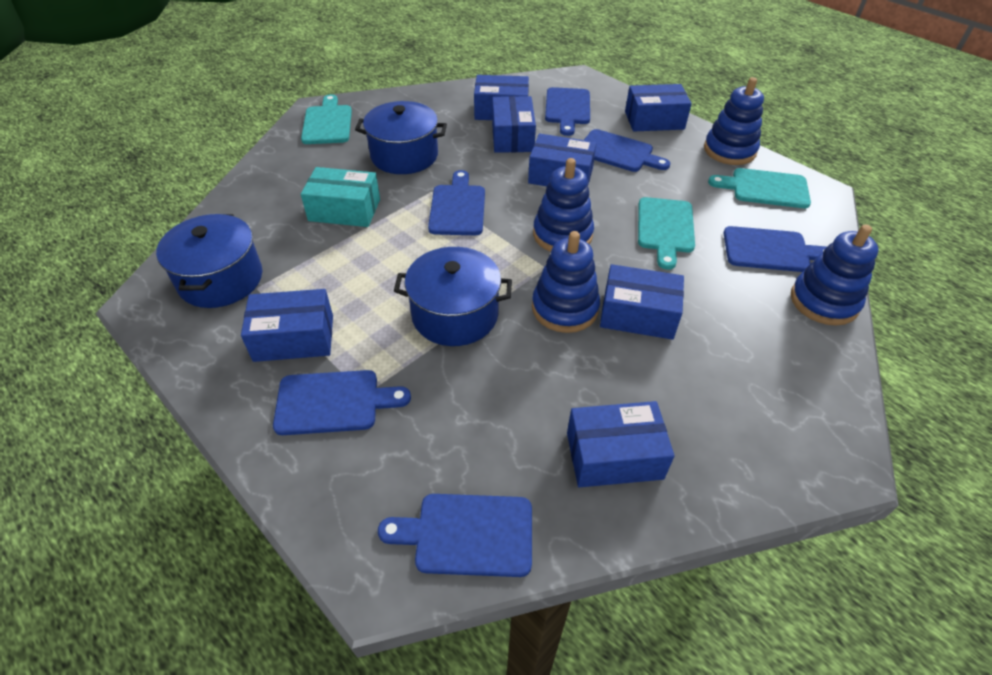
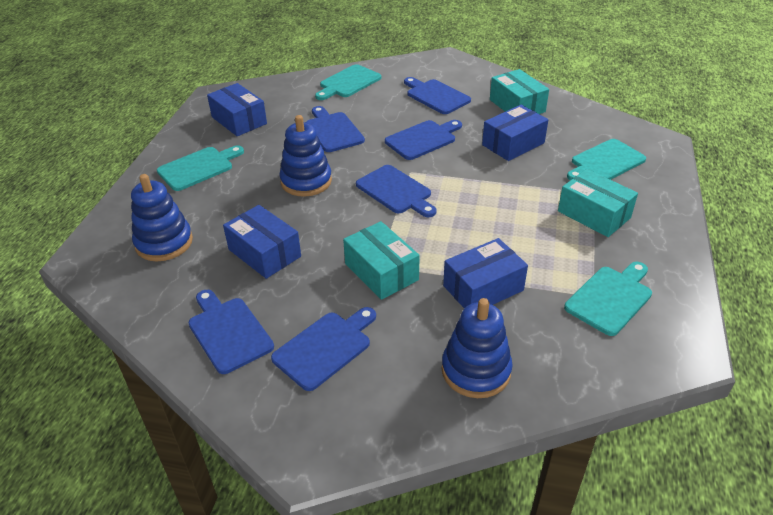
blue box: 7 -> 4
blue pot: 3 -> 0
blue stacking toy: 4 -> 3
turquoise box: 1 -> 3
turquoise cutting board: 3 -> 4

